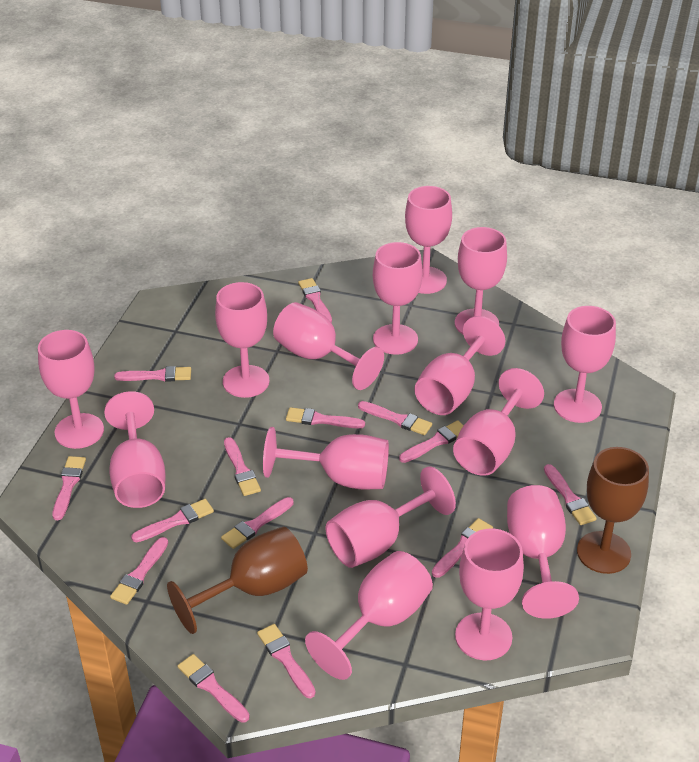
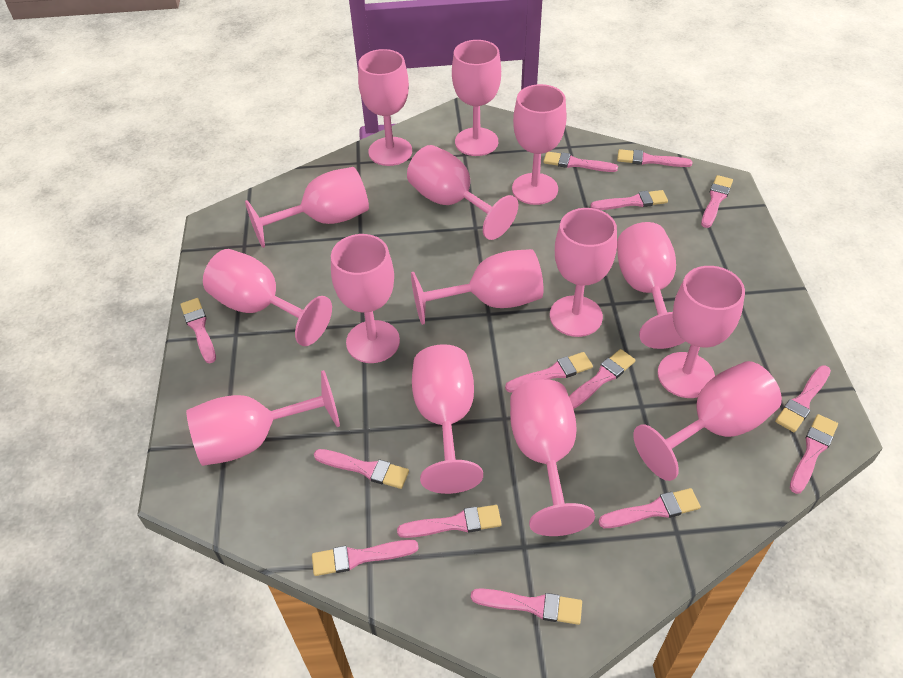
brown goblet: 2 -> 0

